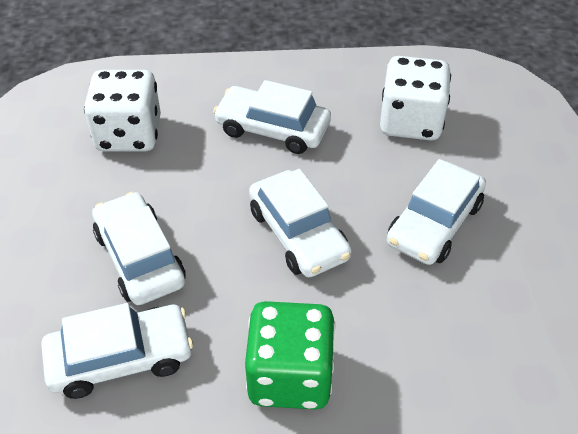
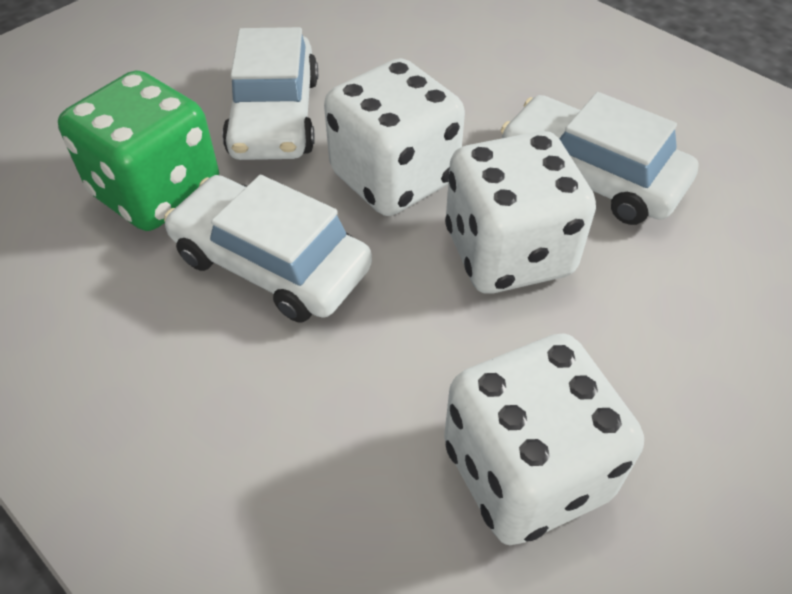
white car: 5 -> 3
white dice: 2 -> 3

